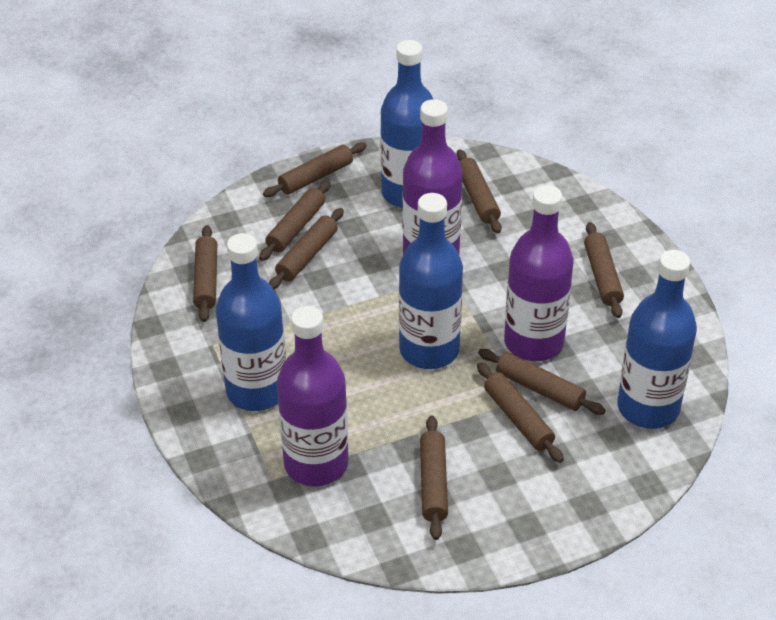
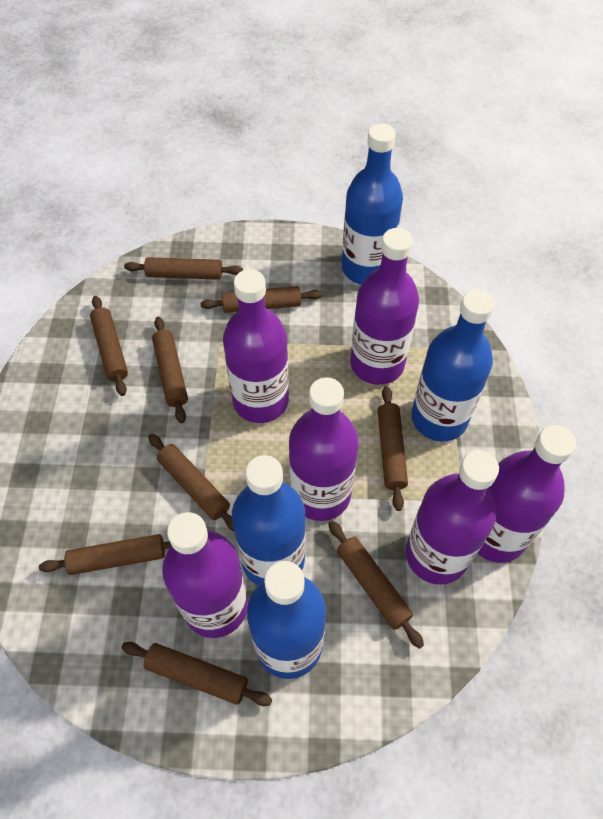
purple bottle: 3 -> 6

